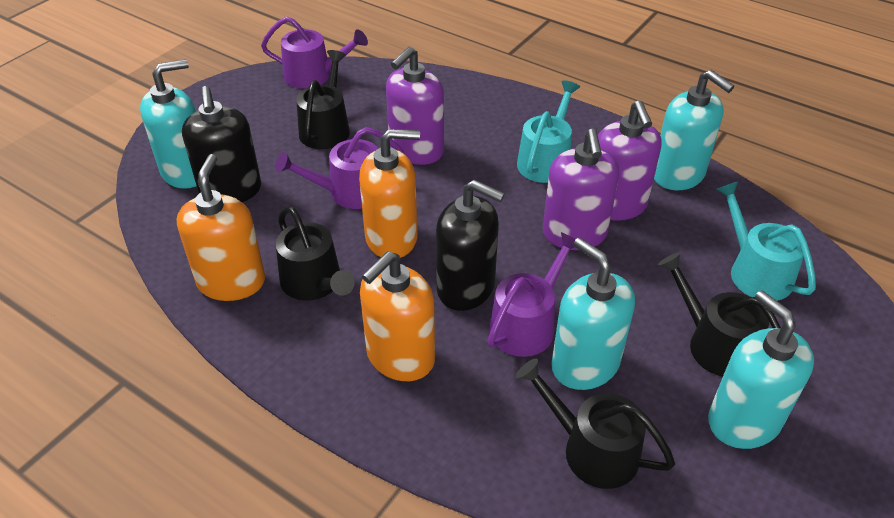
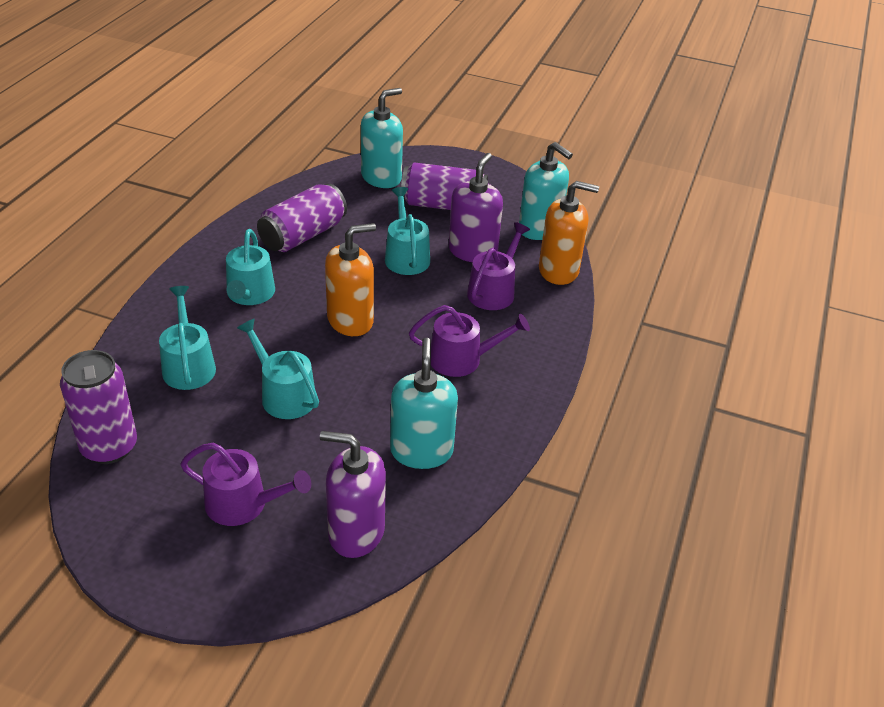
black soap dispenser: 2 -> 0
black watering can: 4 -> 0
orange soap dispenser: 3 -> 2
purple can: 0 -> 3
purple soap dispenser: 3 -> 2
turquoise soap dispenser: 4 -> 3
turquoise watering can: 2 -> 4

